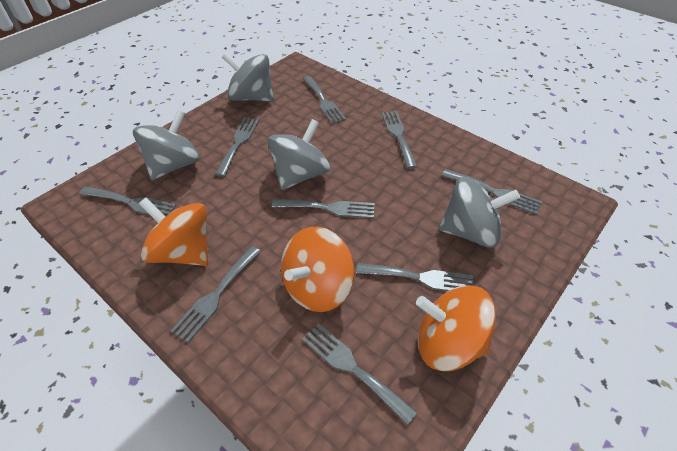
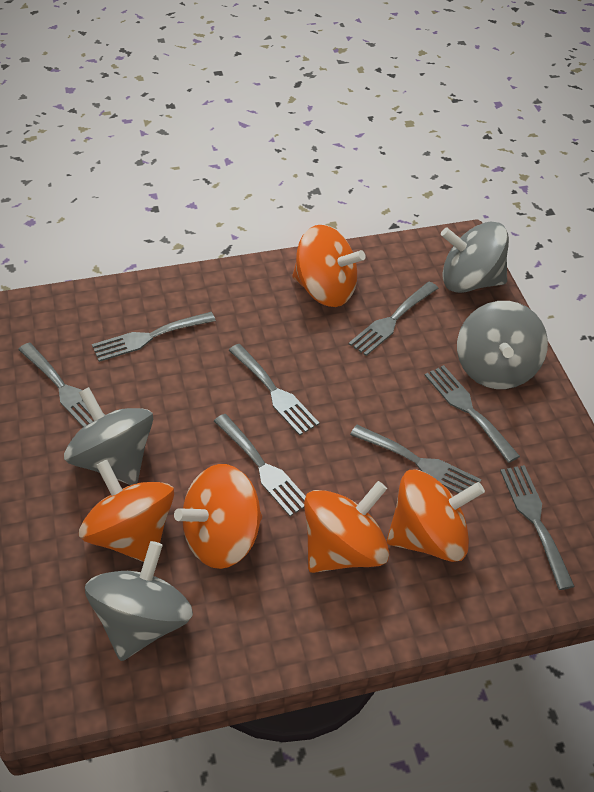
grey fork: 9 -> 8
orange spinning top: 3 -> 5

